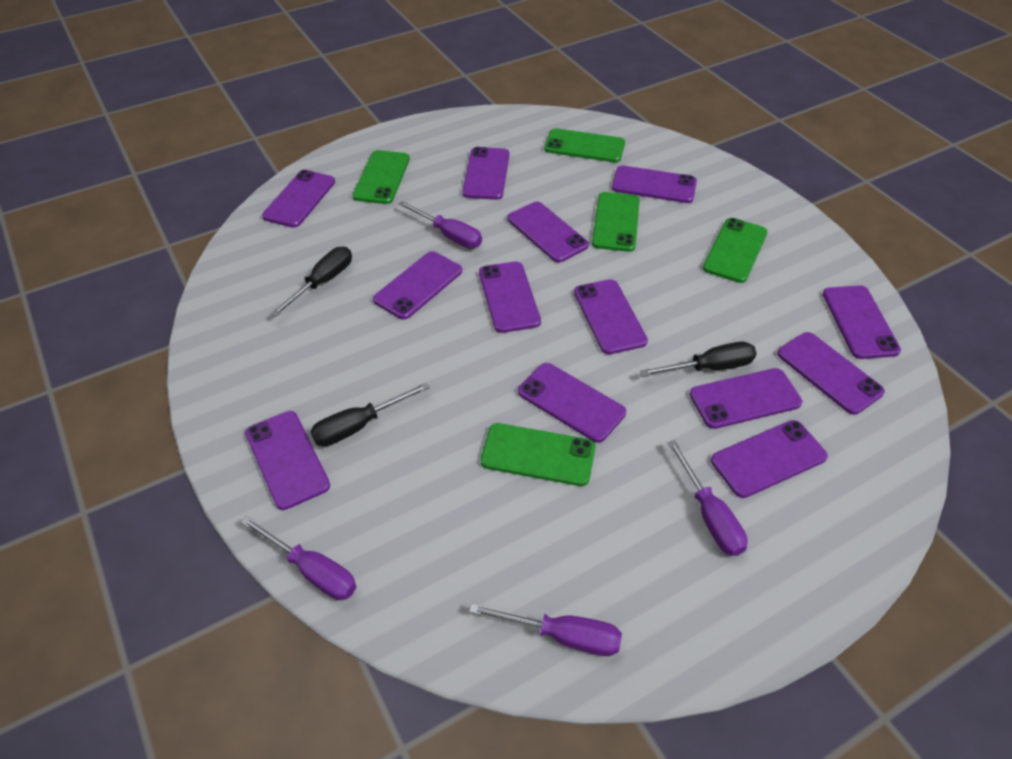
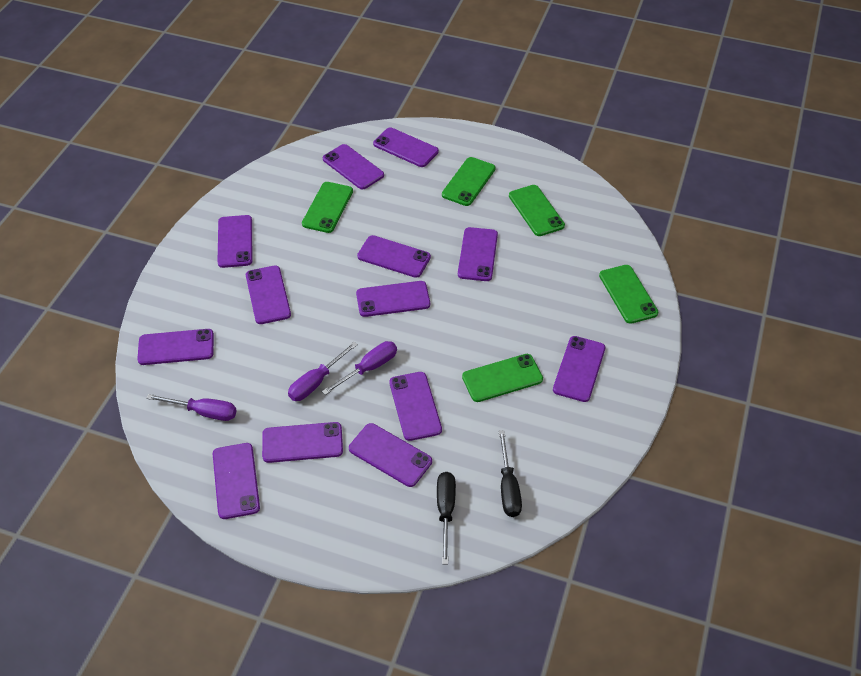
black screwdriver: 3 -> 2
purple screwdriver: 4 -> 3

